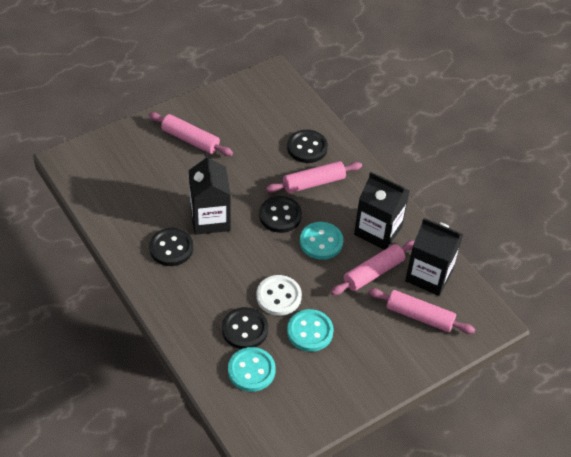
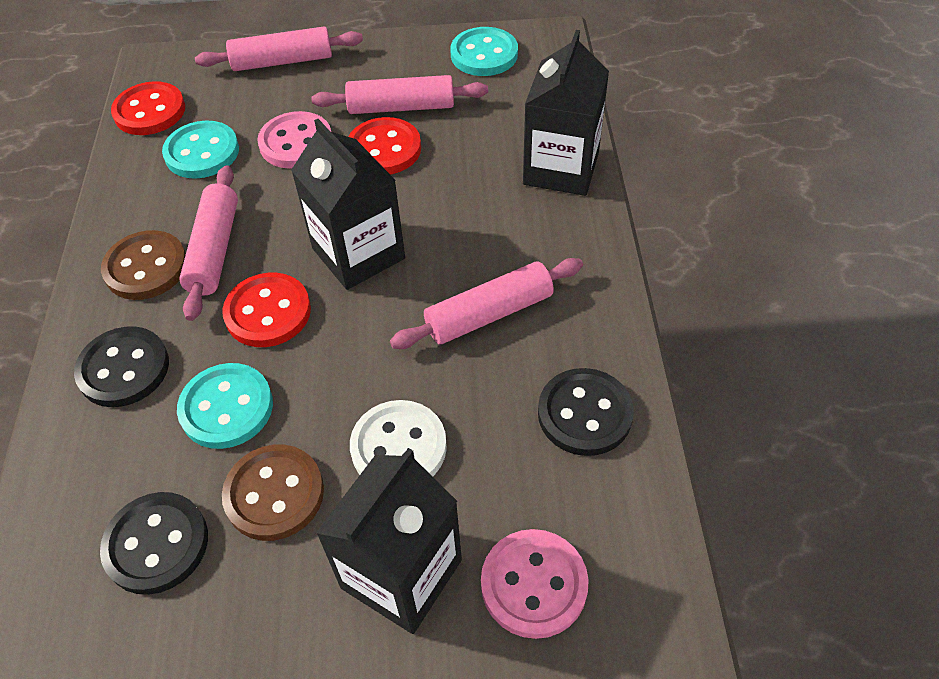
black button: 4 -> 3
brown button: 0 -> 2
pink button: 0 -> 2
red button: 0 -> 3

